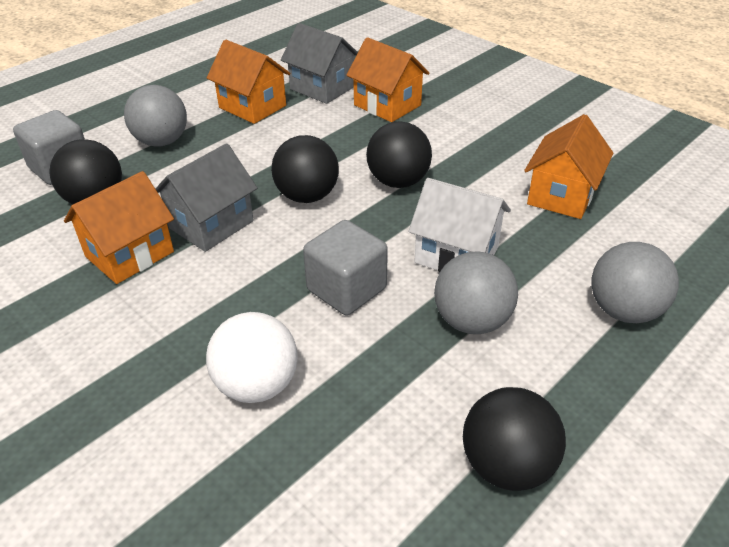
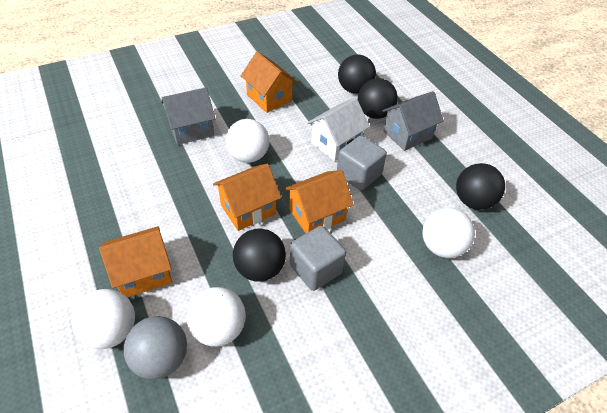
grey ball: 3 -> 1
white ball: 1 -> 4

